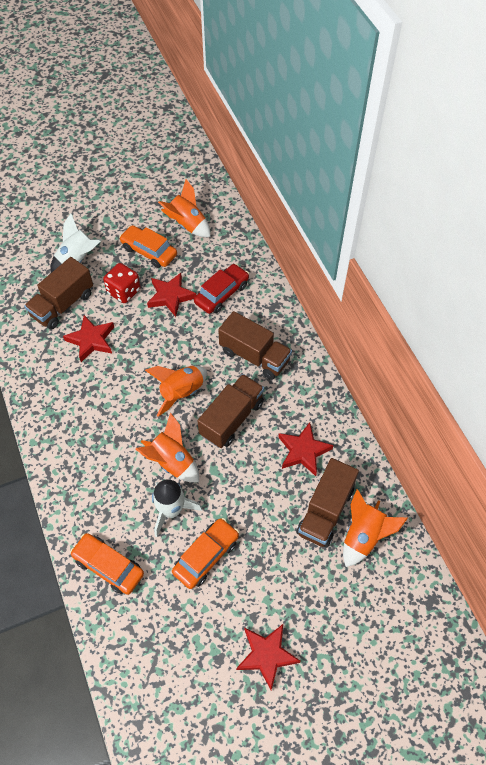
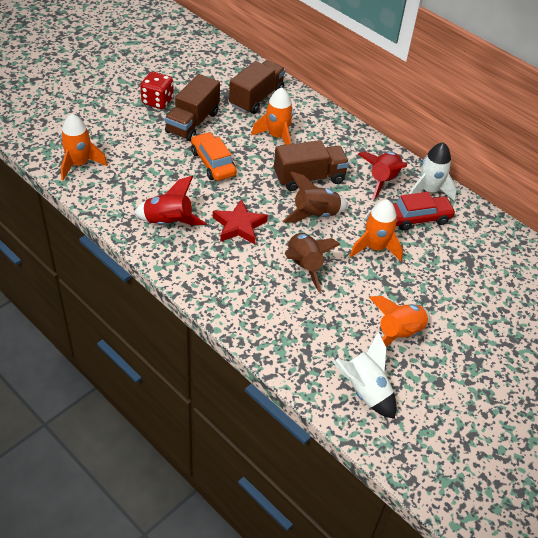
brown rocket: 0 -> 2
brown truck: 4 -> 3
orange car: 3 -> 1
red rocket: 0 -> 2
red star: 4 -> 1

